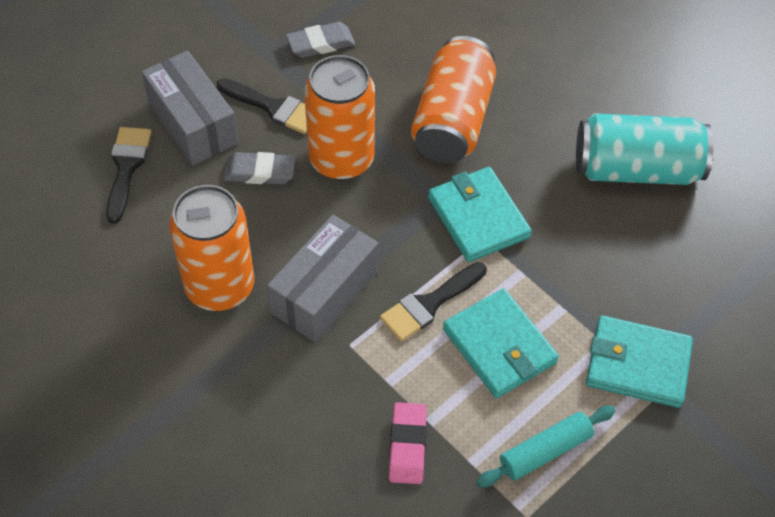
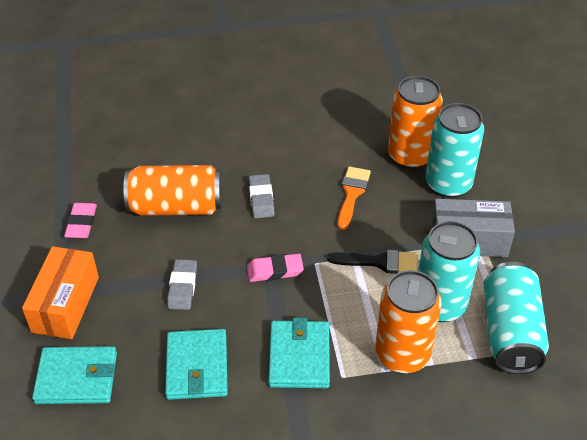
black brush: 3 -> 1
grey box: 2 -> 1
orange box: 0 -> 1
orange brush: 0 -> 1
pink eraser: 1 -> 2
turquoise can: 1 -> 3
turquoise rolling pin: 1 -> 0

